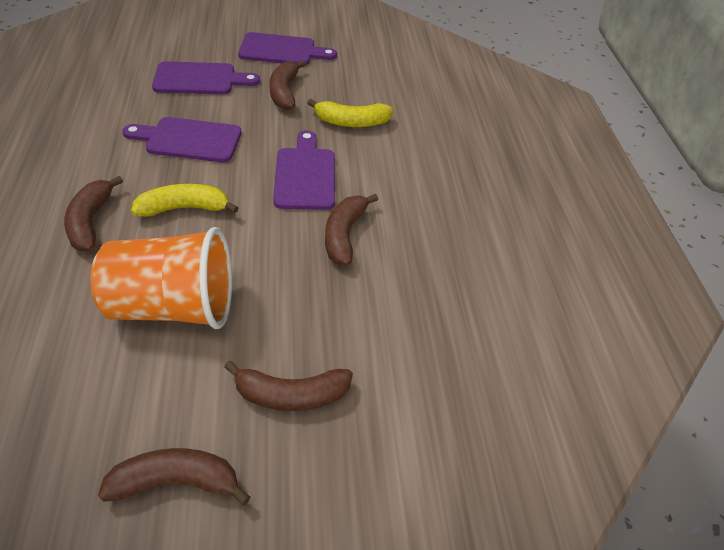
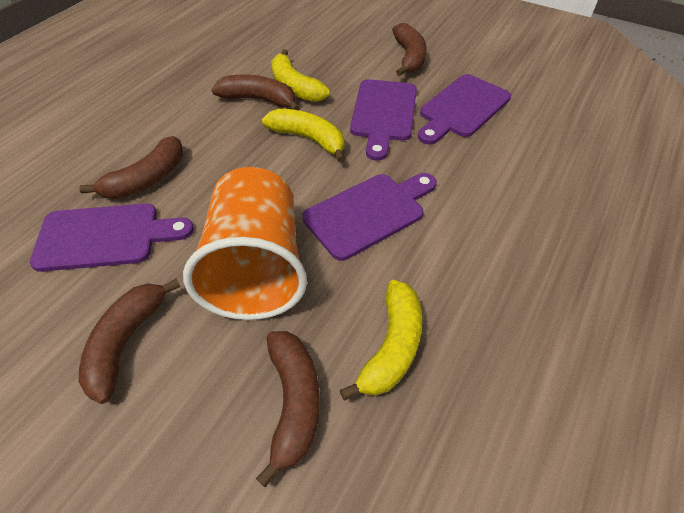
yellow banana: 2 -> 3

